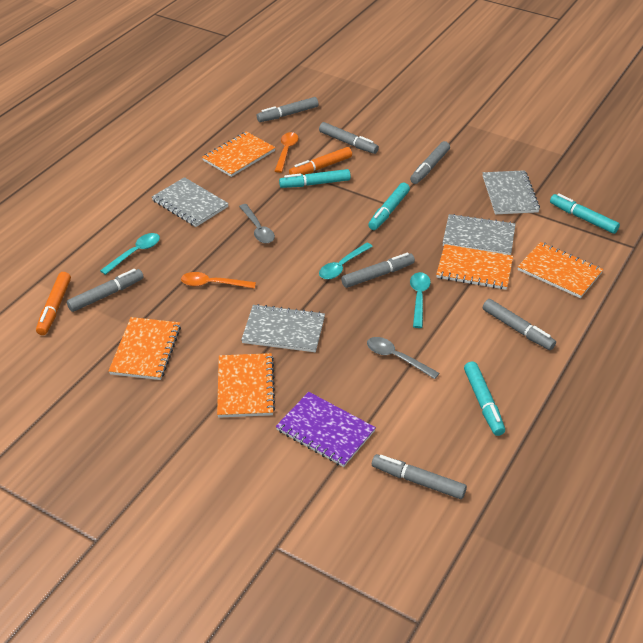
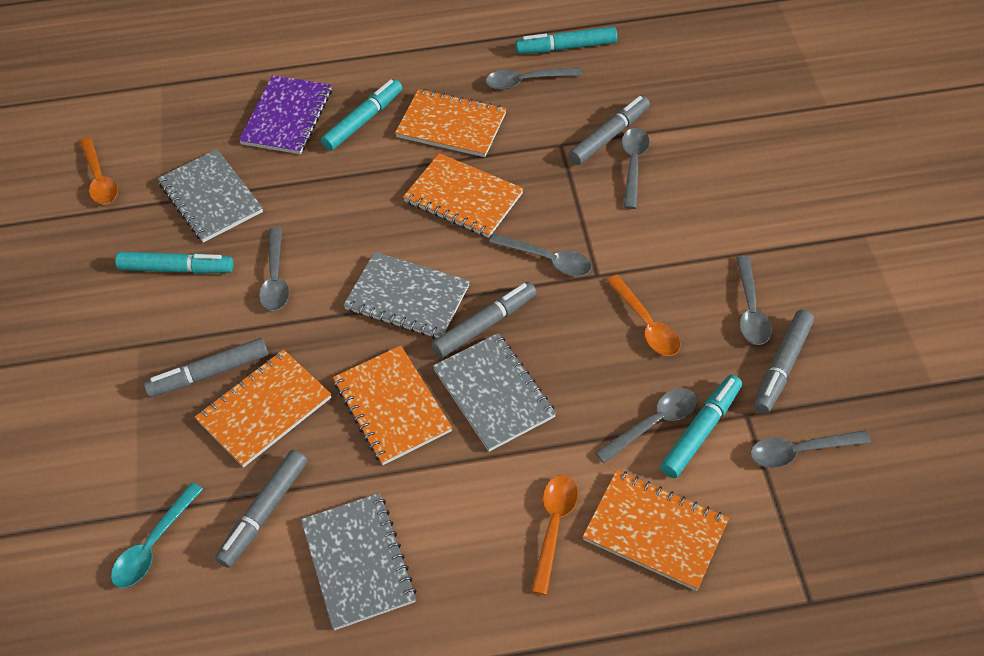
grey marker: 7 -> 5
grey spoon: 2 -> 7
orange marker: 2 -> 0
orange spoon: 2 -> 3
turquoise spoon: 3 -> 1

